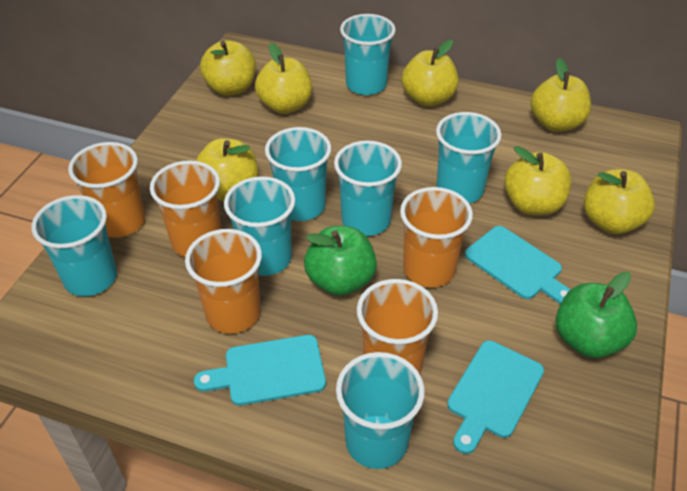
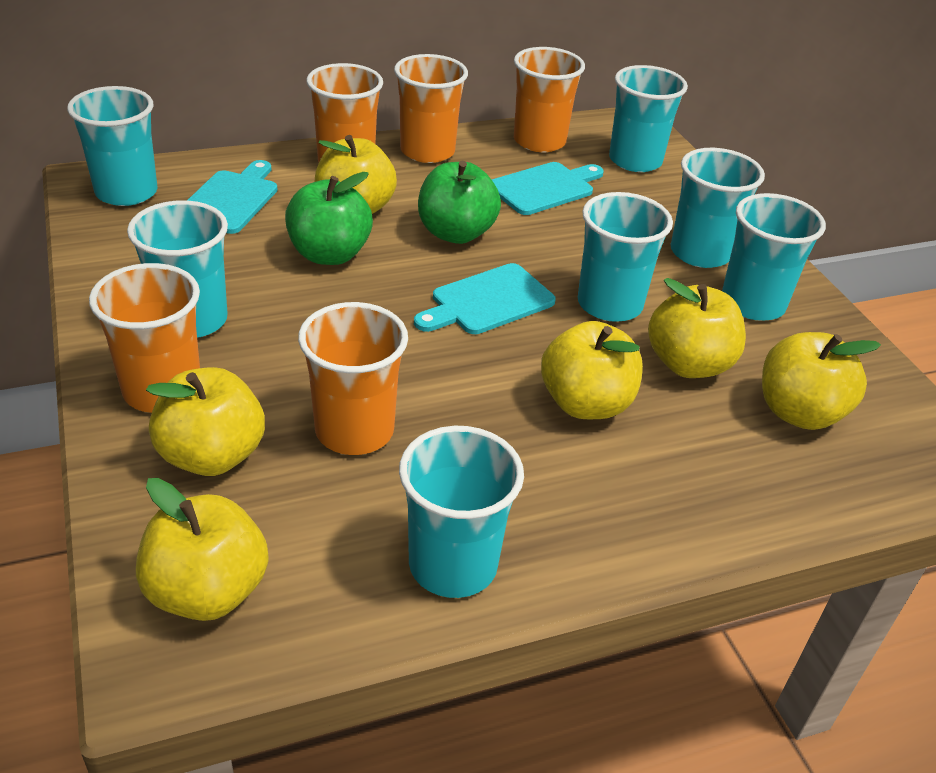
yellow apple: 7 -> 6

